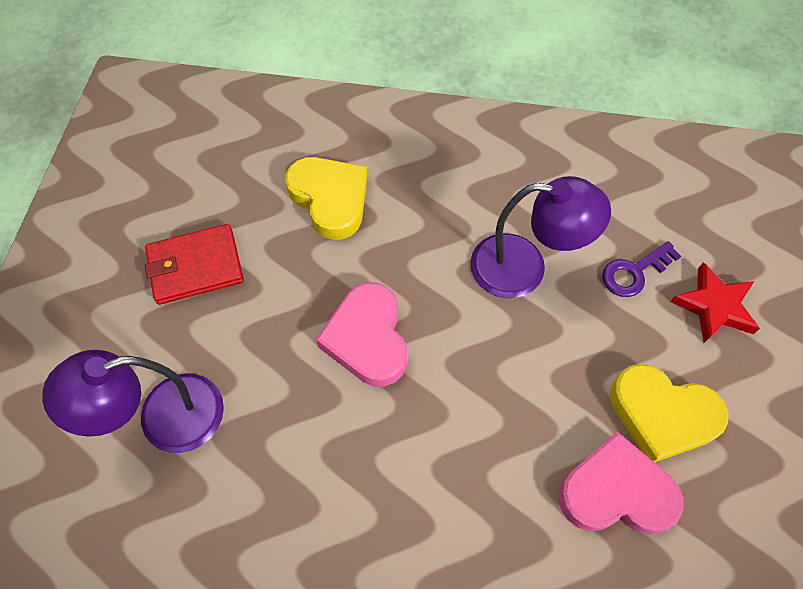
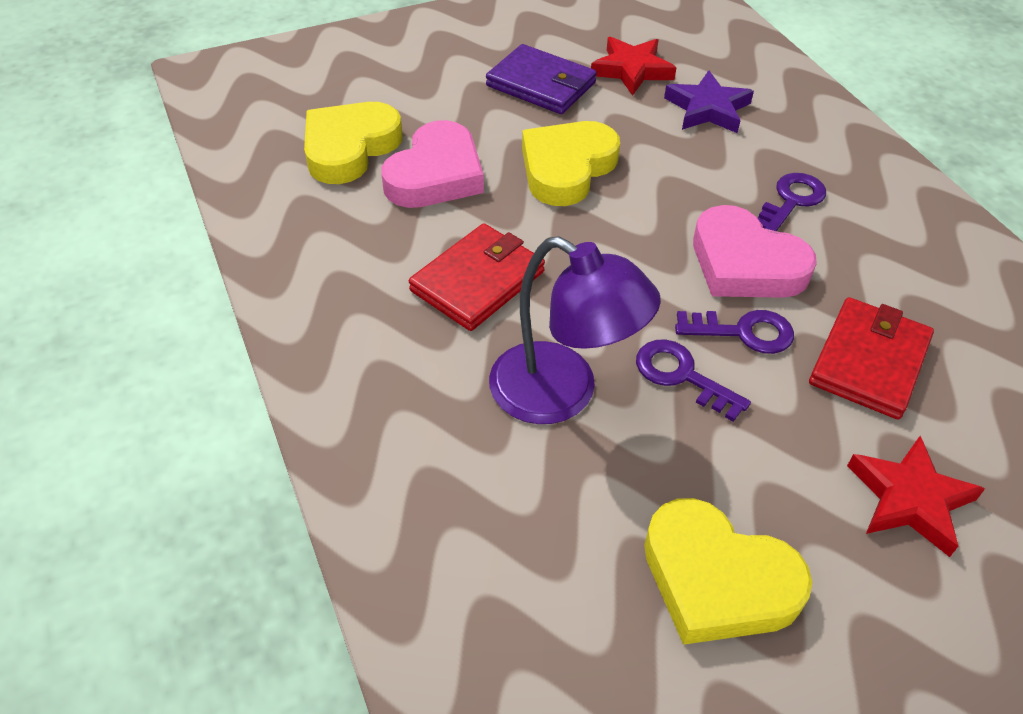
purple key: 1 -> 3
purple lamp: 2 -> 1
purple star: 0 -> 1
purple wallet: 0 -> 1
red star: 1 -> 2
red wallet: 1 -> 2
yellow heart: 2 -> 3

